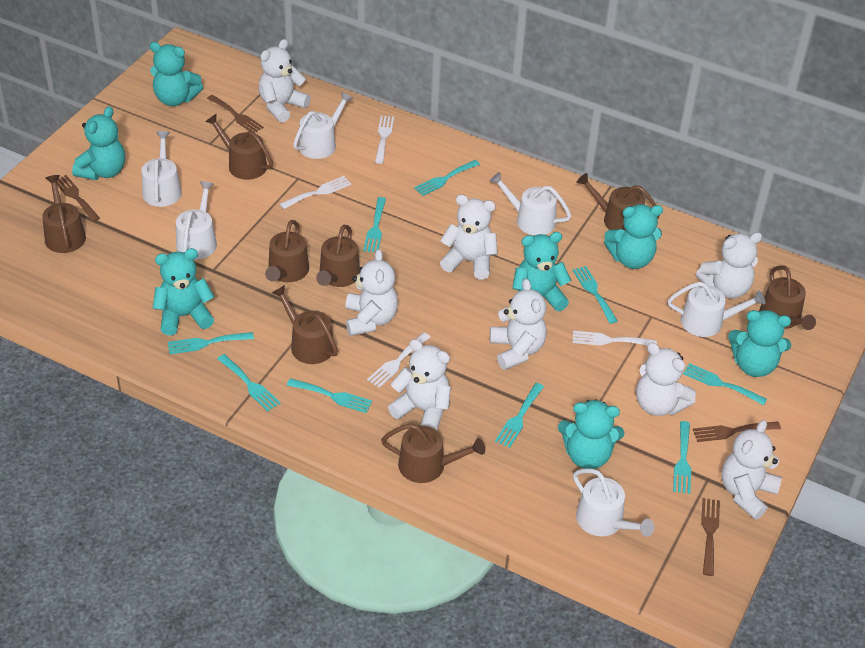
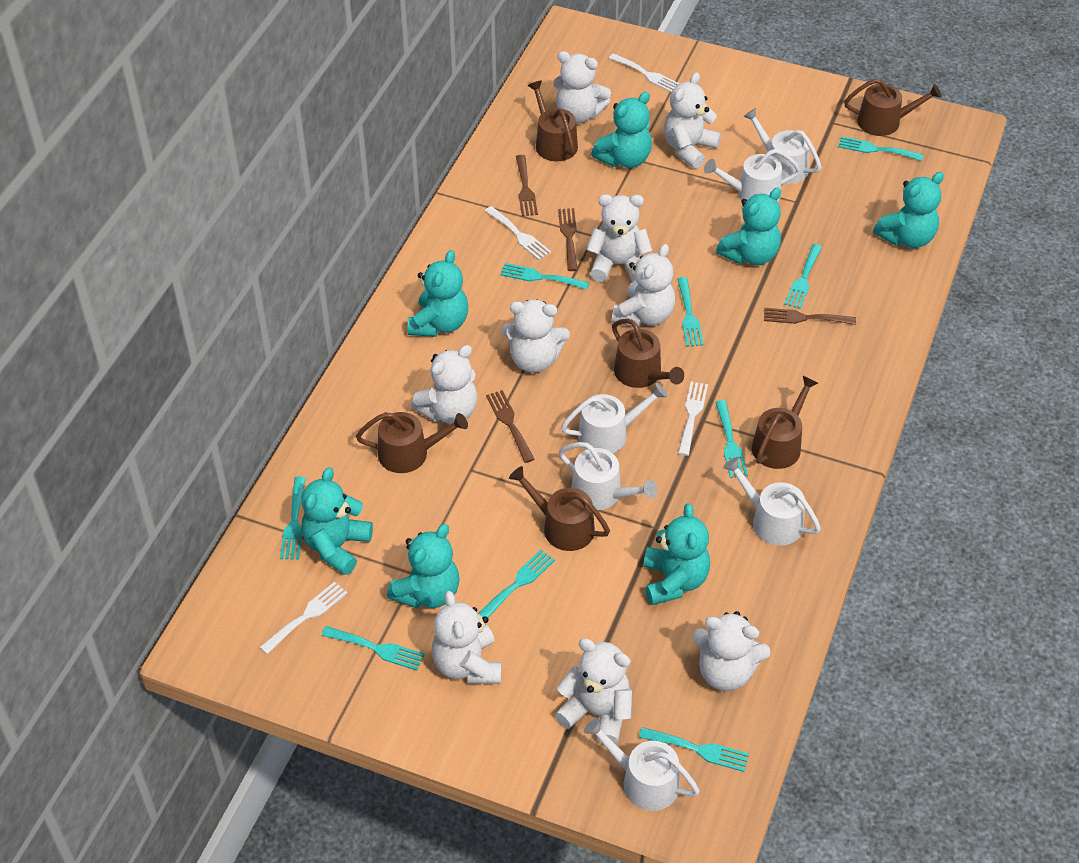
brown watering can: 8 -> 6
white teddy bear: 8 -> 9

